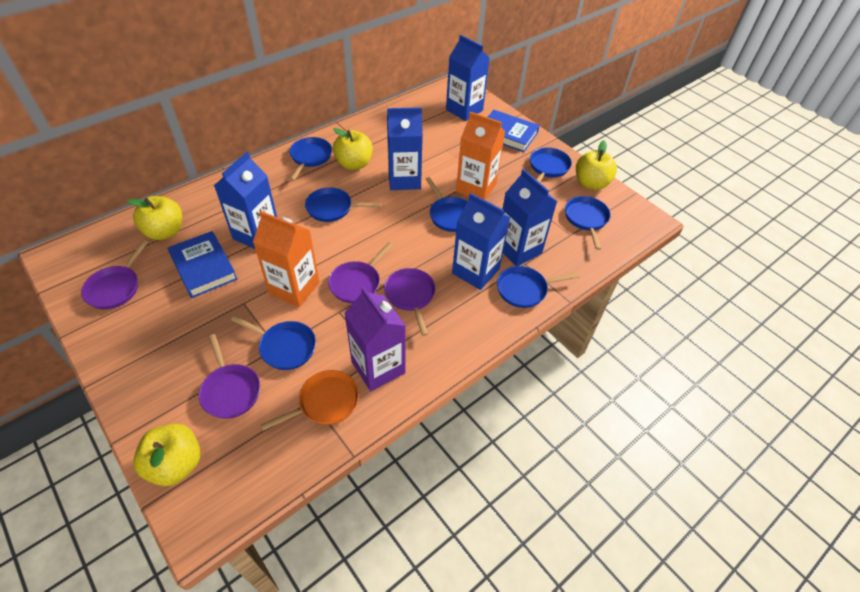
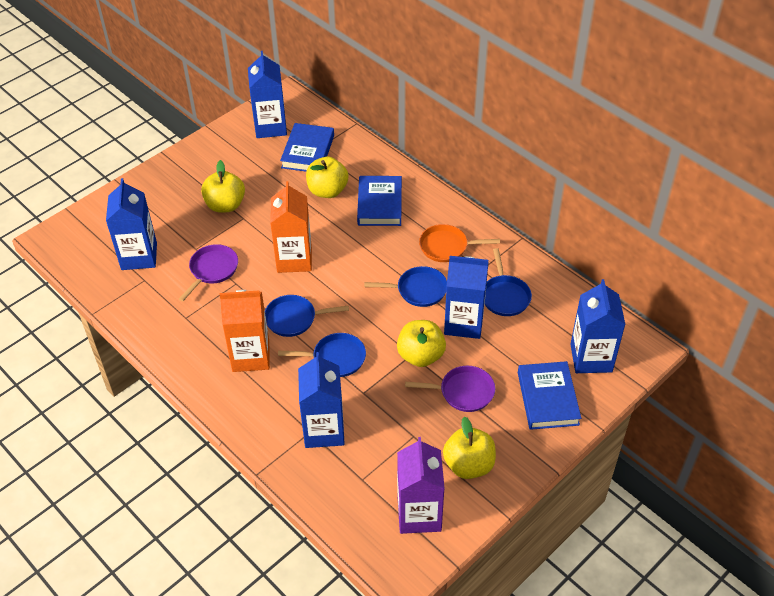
blue book: 2 -> 3
blue pan: 7 -> 4
purple pan: 4 -> 2

